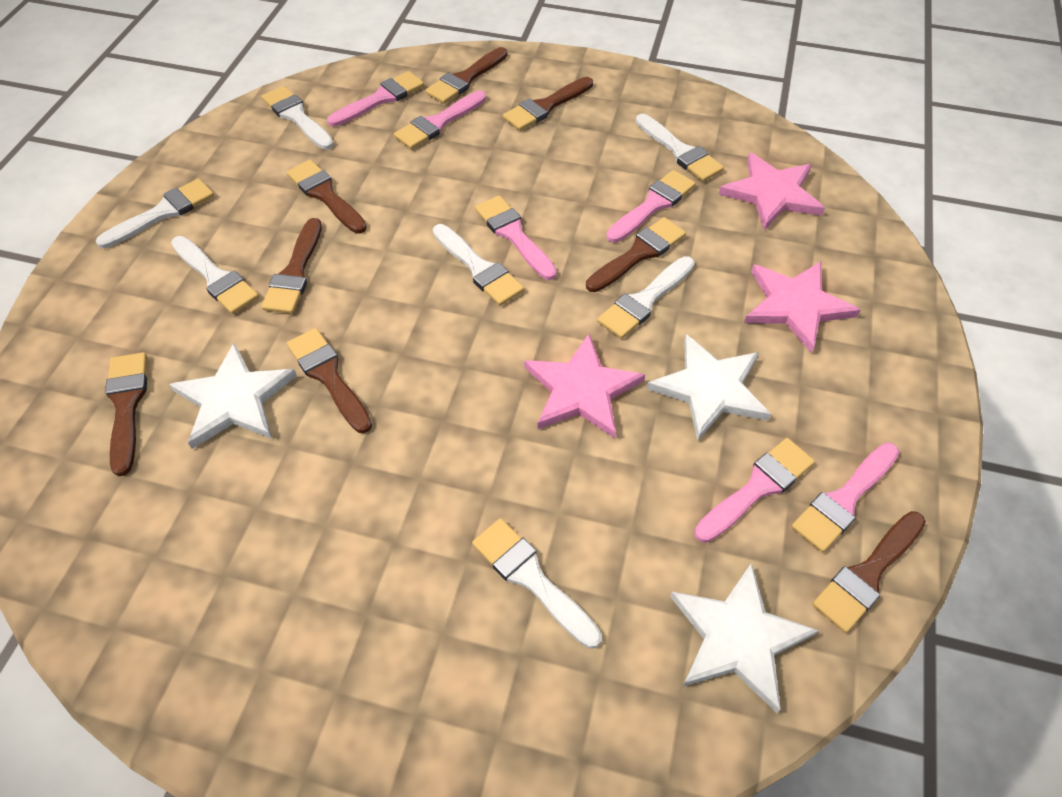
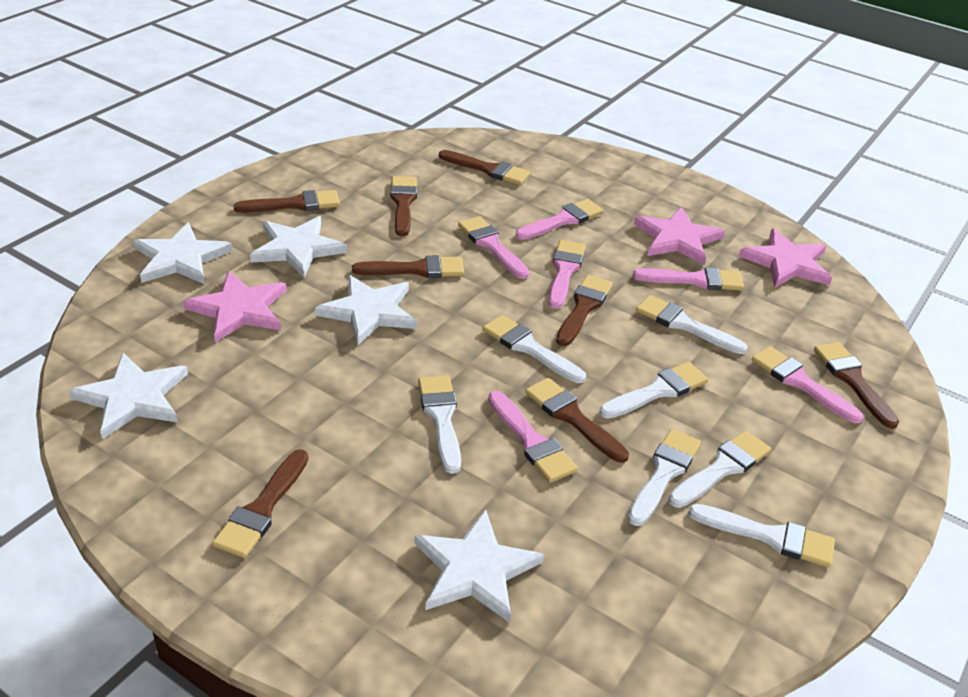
white star: 3 -> 5

